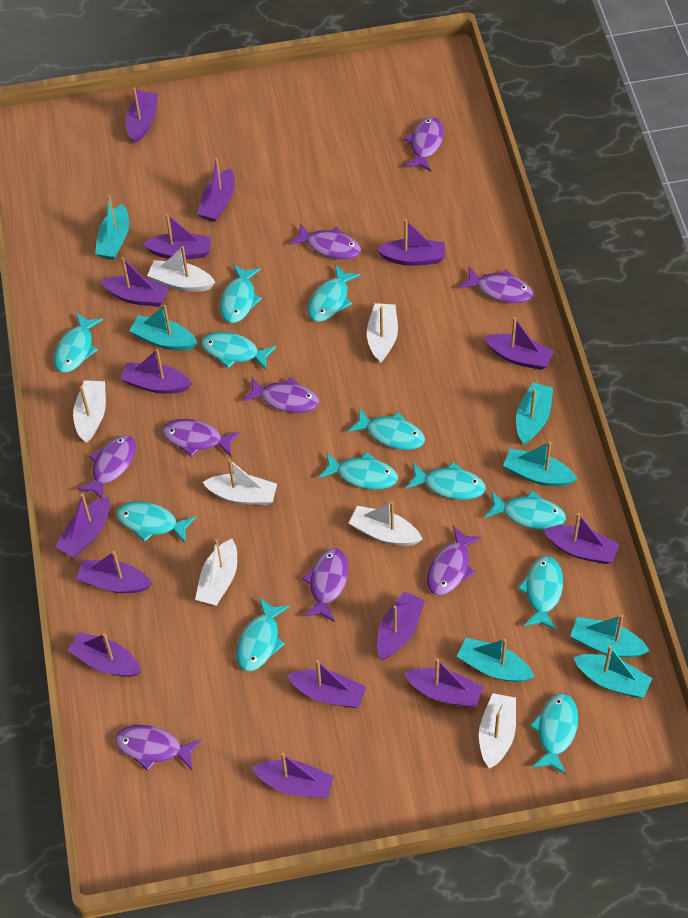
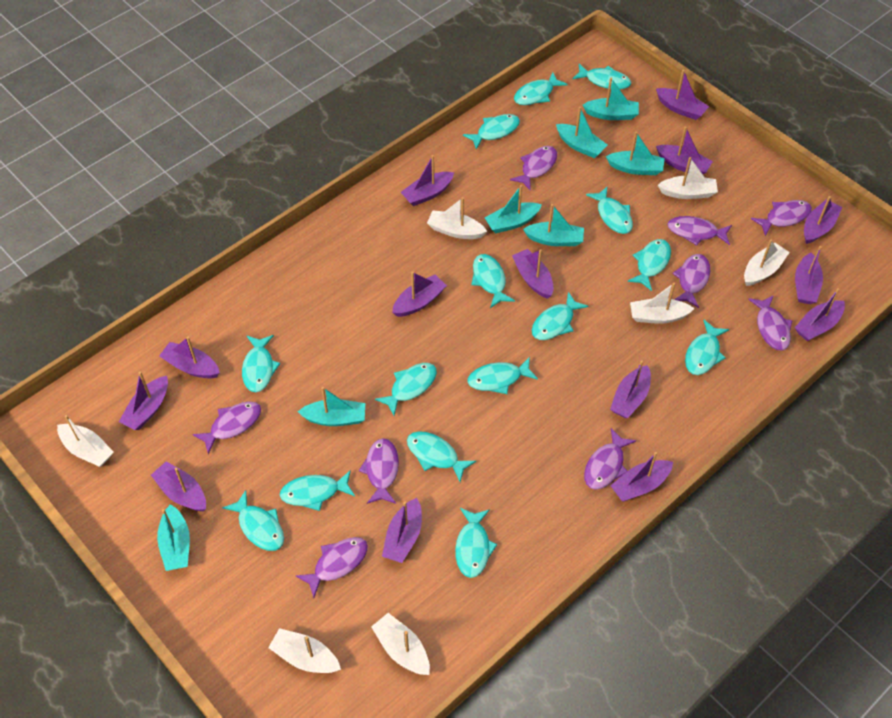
purple boat: 15 -> 14
turquoise fish: 12 -> 15

